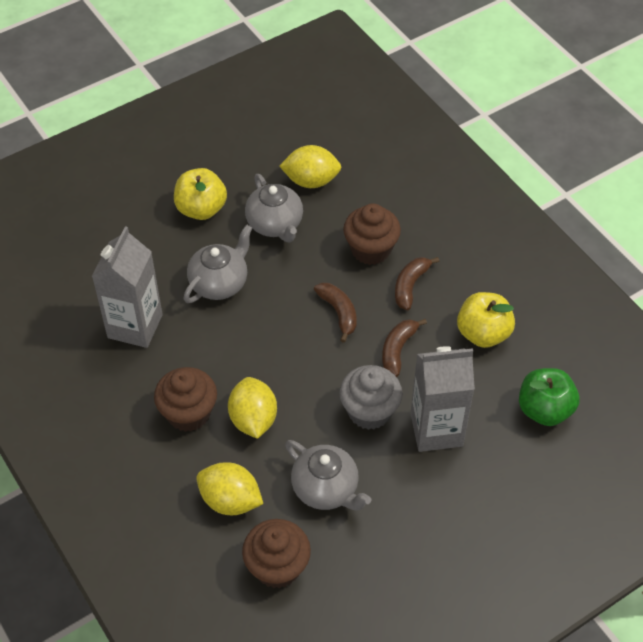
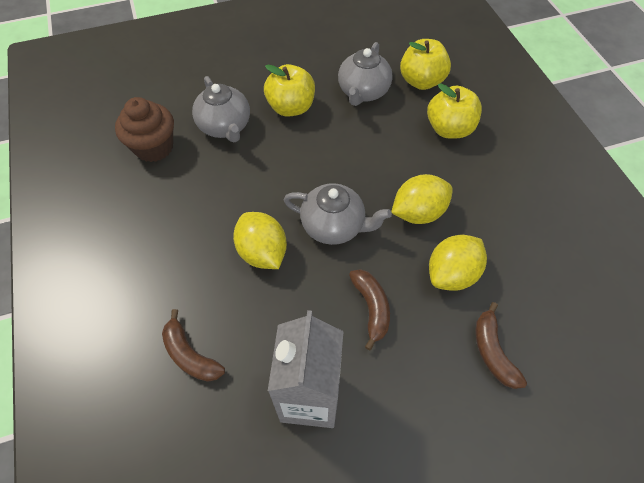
brown cupcake: 3 -> 1
green apple: 1 -> 0
grey carton: 2 -> 1
grey cupcake: 1 -> 0
yellow apple: 2 -> 3

